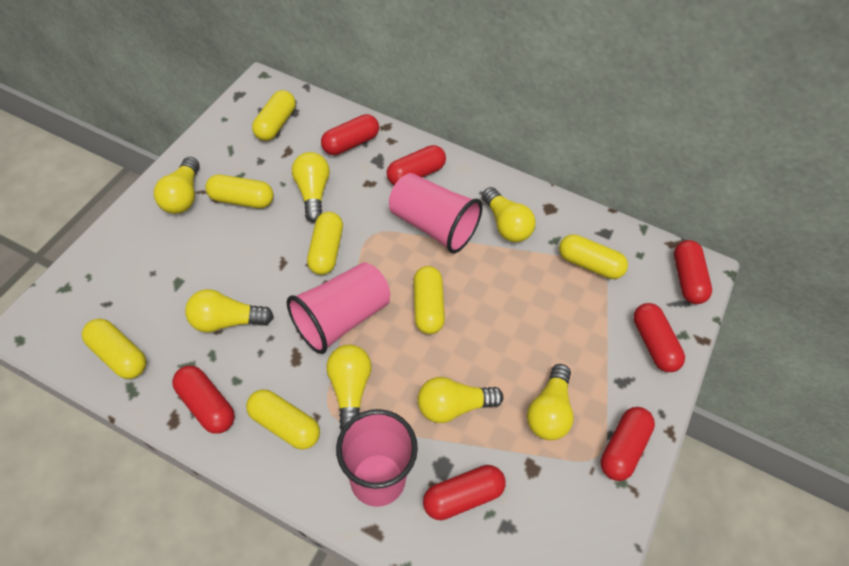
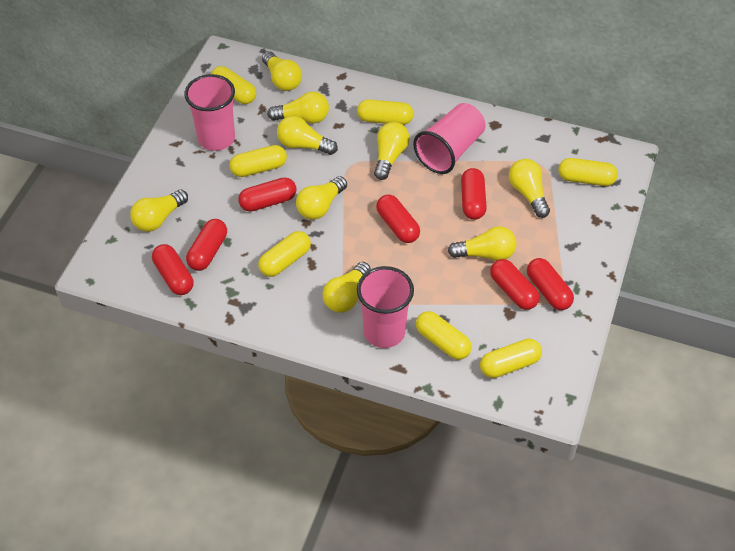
yellow light bulb: 7 -> 9

